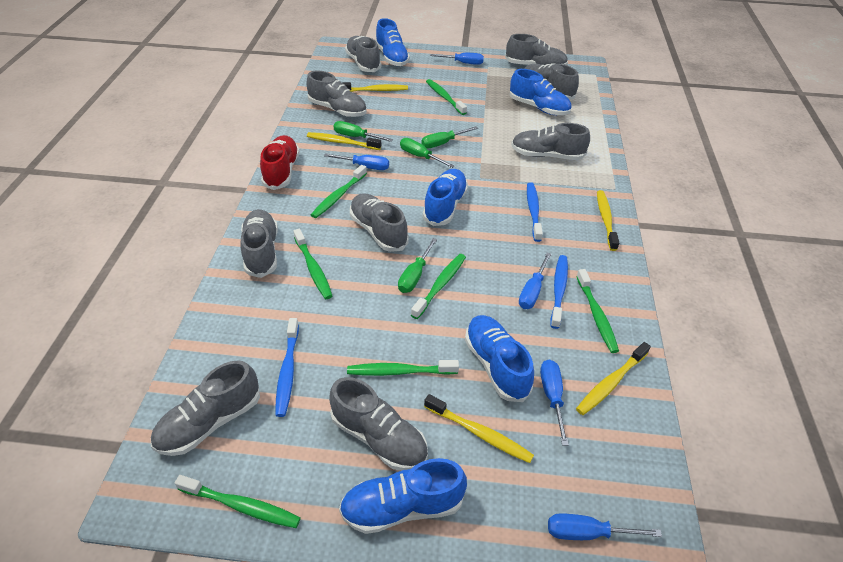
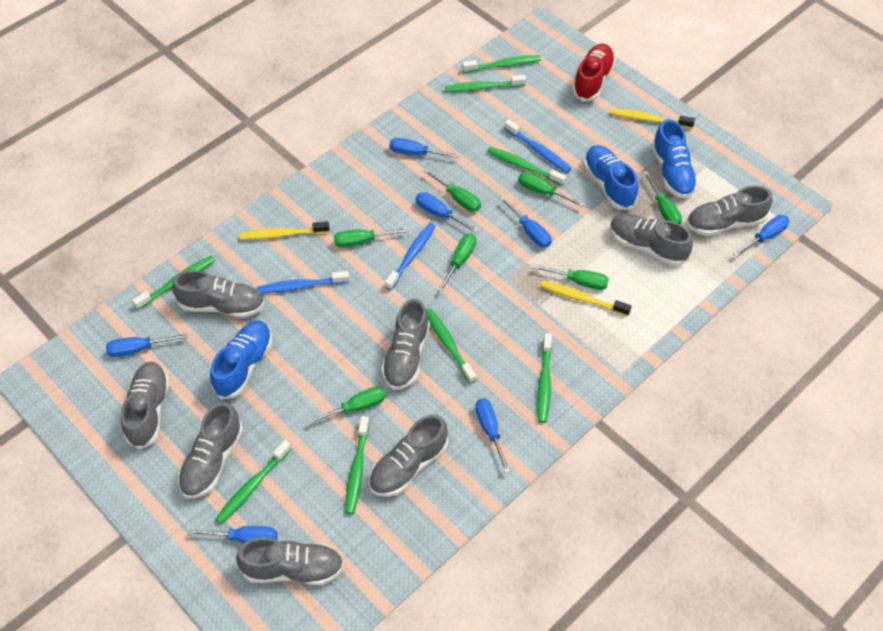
blue screwdriver: 5 -> 7
blue shoe: 5 -> 3
green screwdriver: 4 -> 7
green toothbrush: 7 -> 8
grey shoe: 9 -> 8
yellow toothbrush: 5 -> 3

